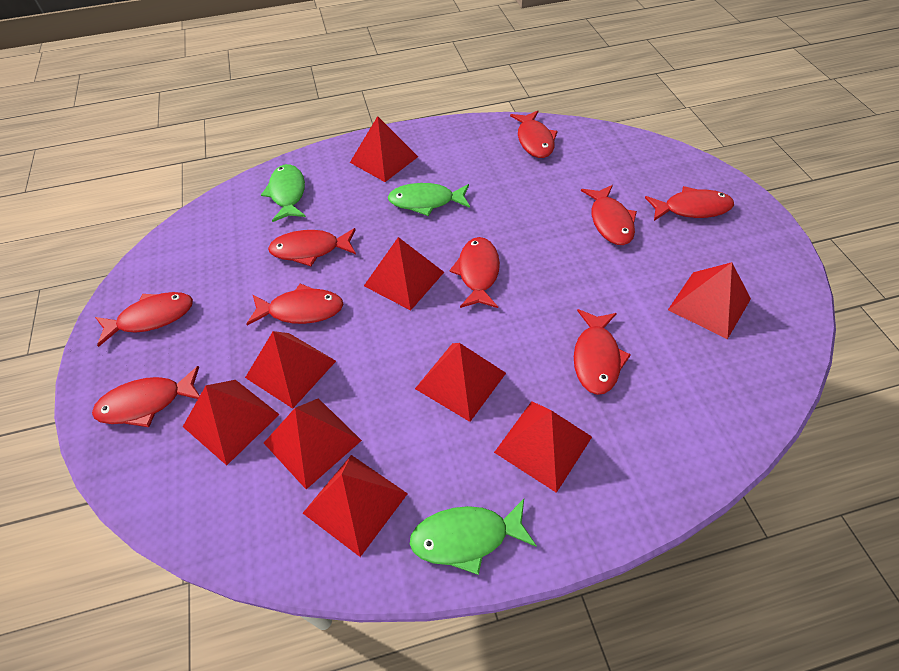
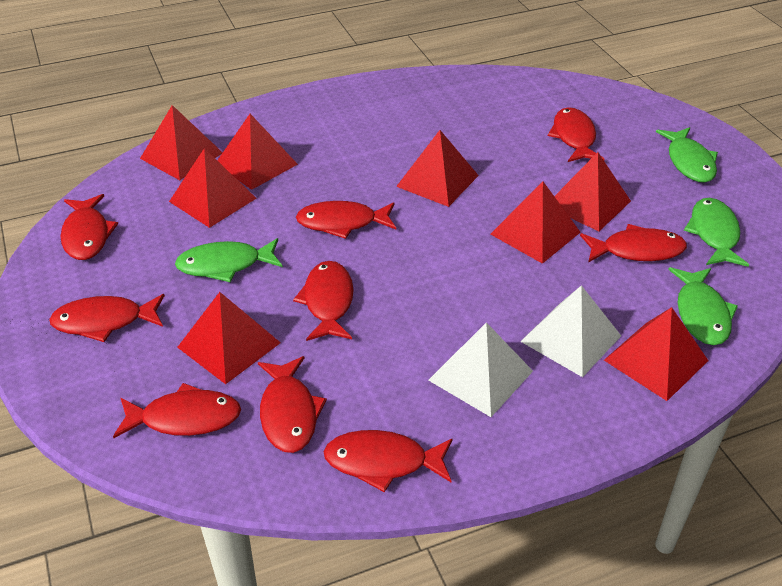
green fish: 3 -> 4
red pyramid: 9 -> 8
white pyramid: 0 -> 2

